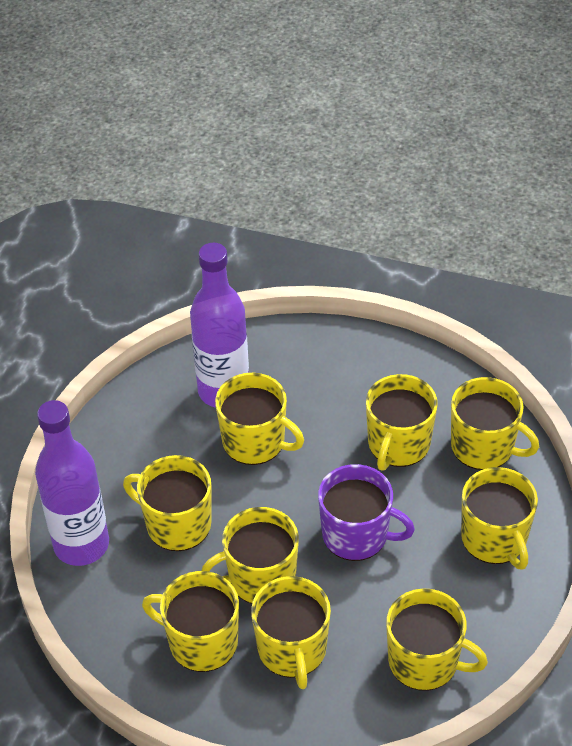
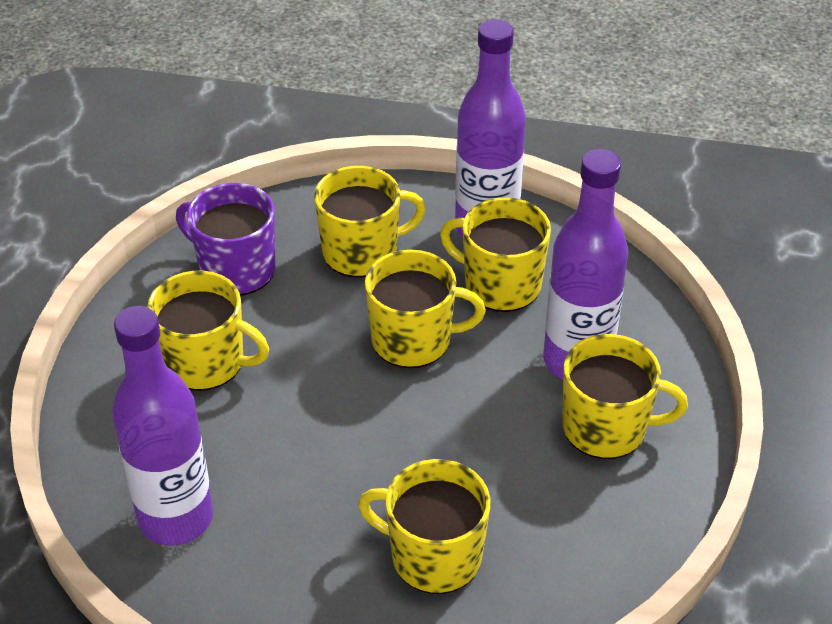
purple bottle: 2 -> 3
yellow mug: 9 -> 6

